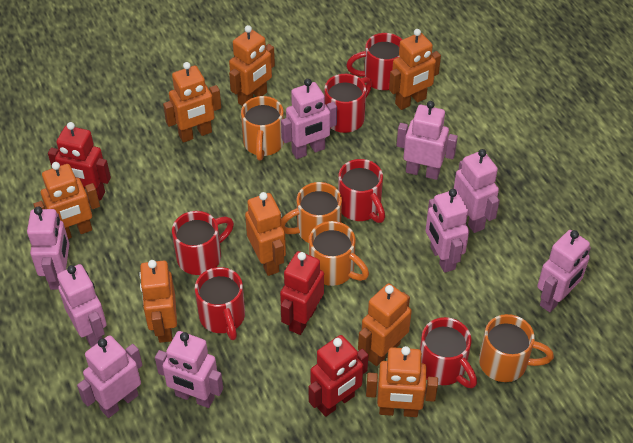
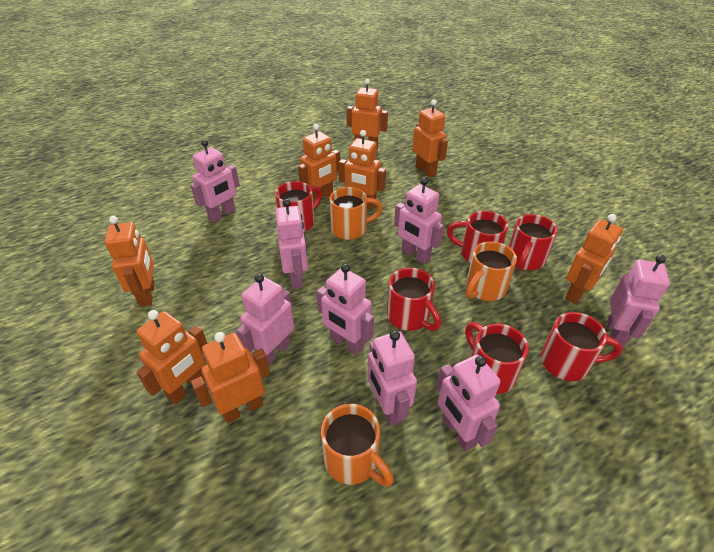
orange mug: 4 -> 3
pink robot: 9 -> 8
red robot: 3 -> 0

